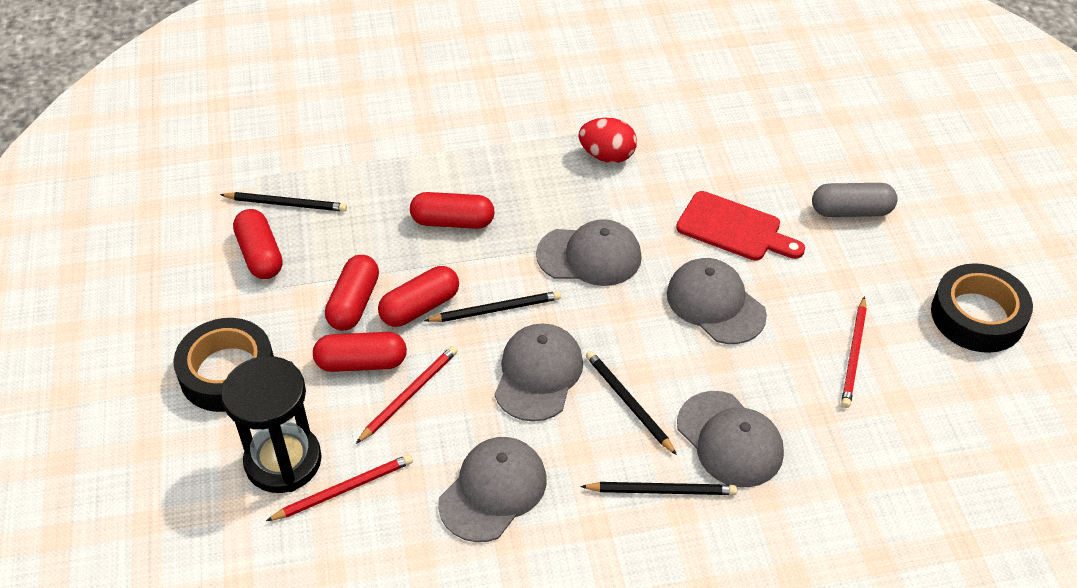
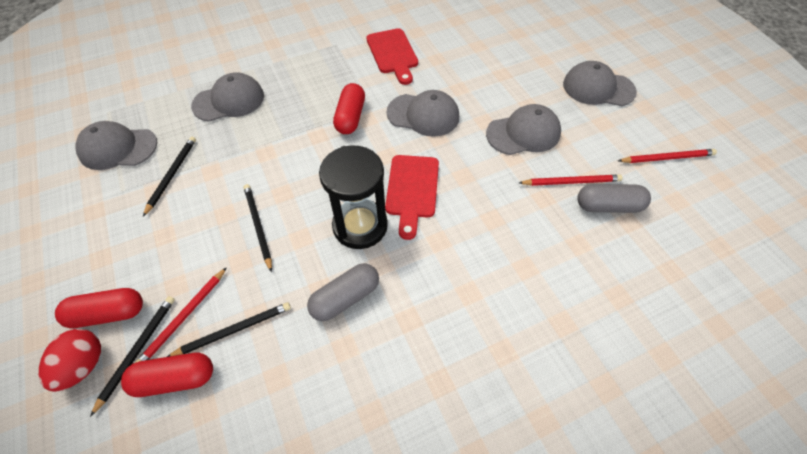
black tape: 2 -> 0
grey capsule: 1 -> 2
red capsule: 5 -> 3
red cutting board: 1 -> 2

